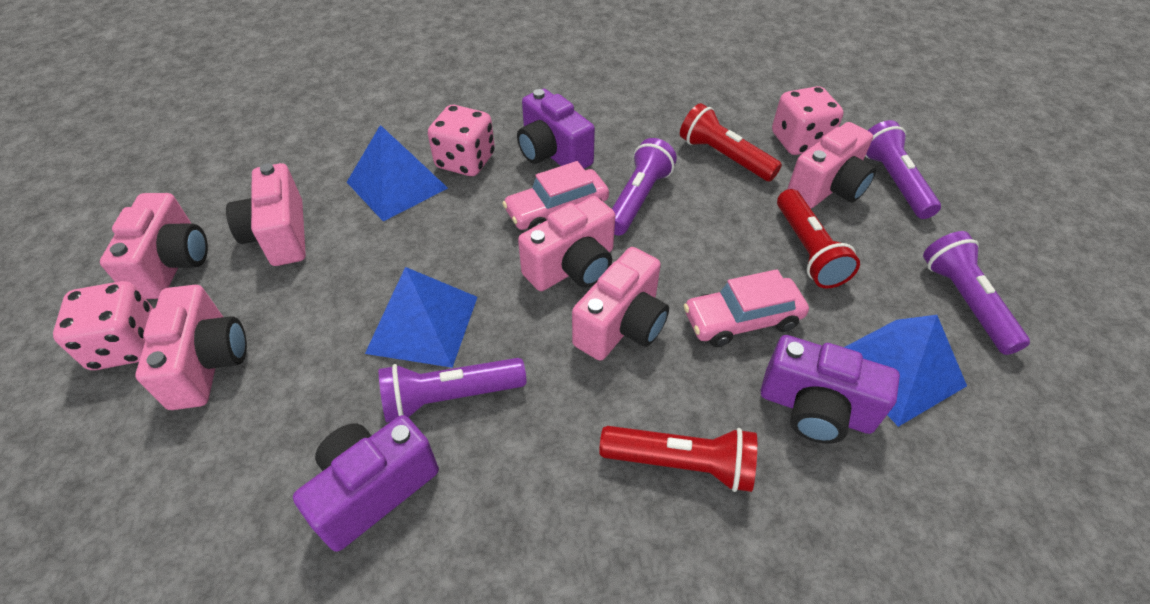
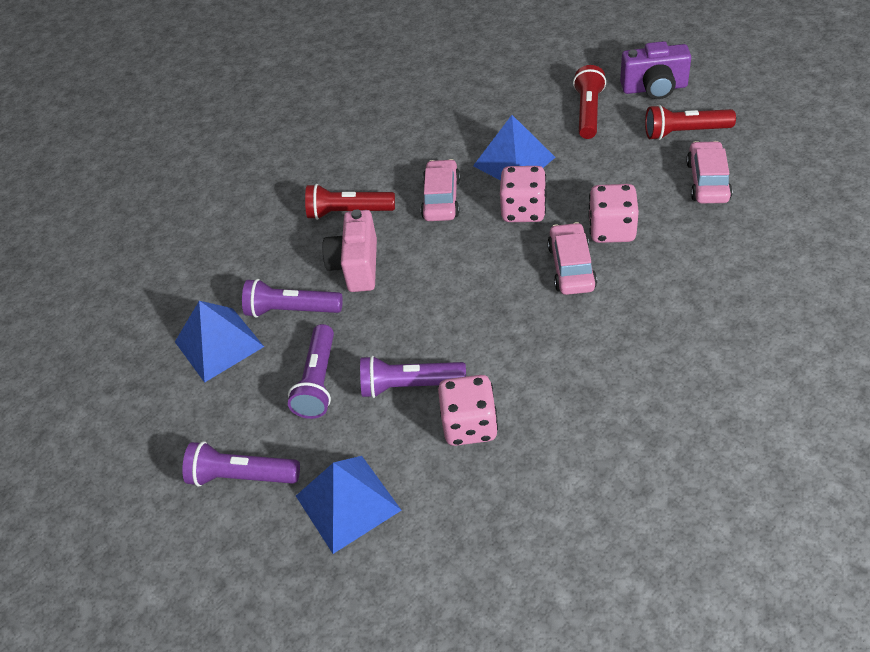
pink camera: 6 -> 1
pink car: 2 -> 3
purple camera: 3 -> 1

